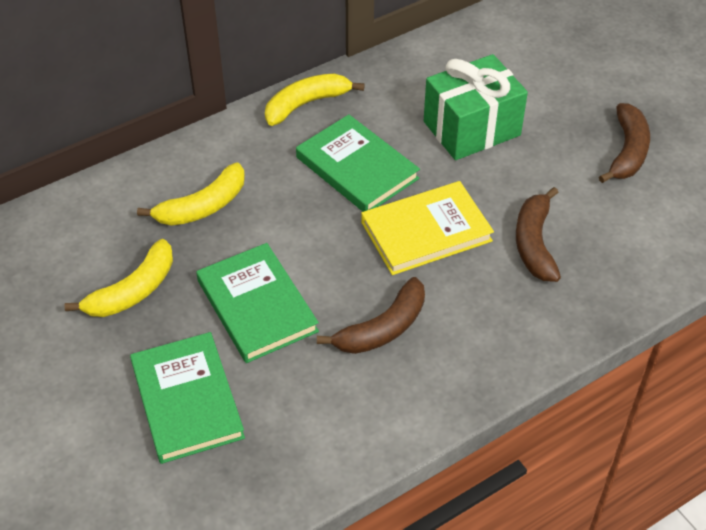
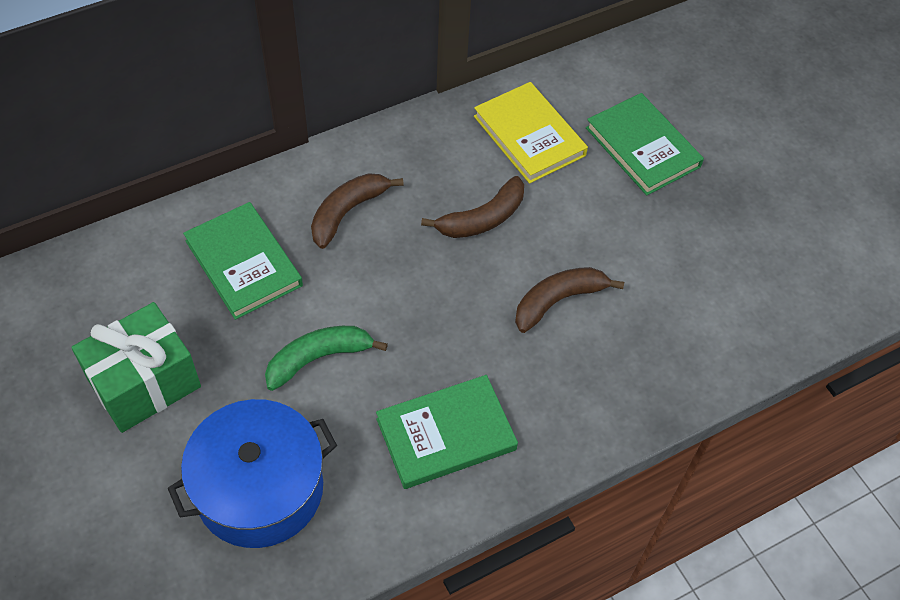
blue pot: 0 -> 1
green banana: 0 -> 1
yellow banana: 3 -> 0

